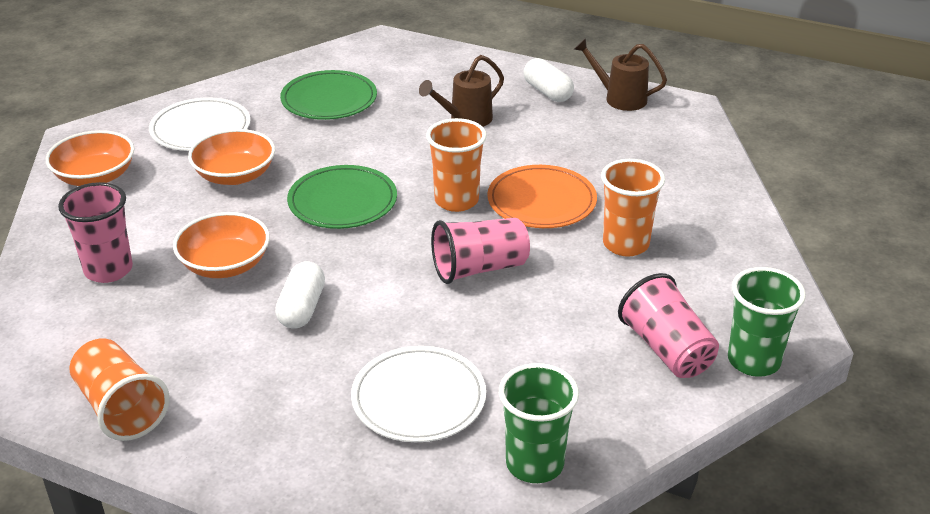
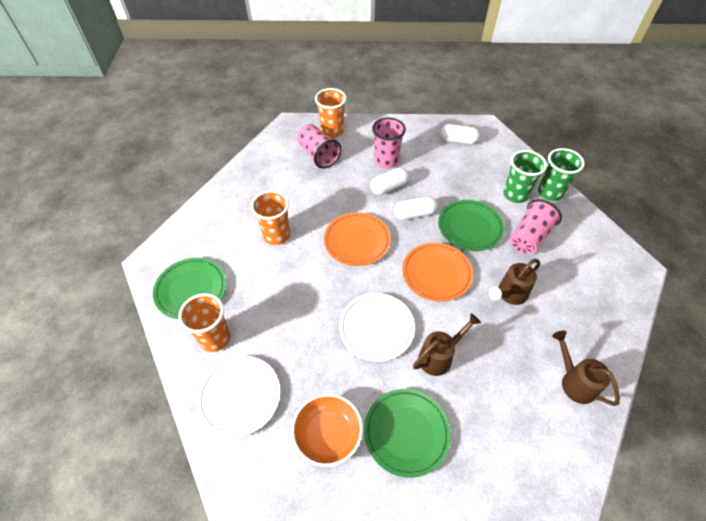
brown watering can: 2 -> 3
green plate: 2 -> 3
orange bowl: 3 -> 1
orange plate: 1 -> 2
white capsule: 2 -> 3

